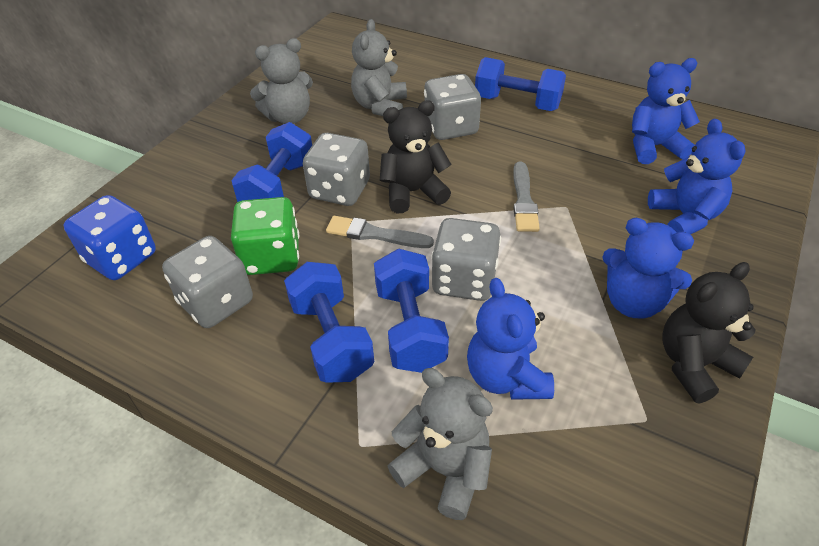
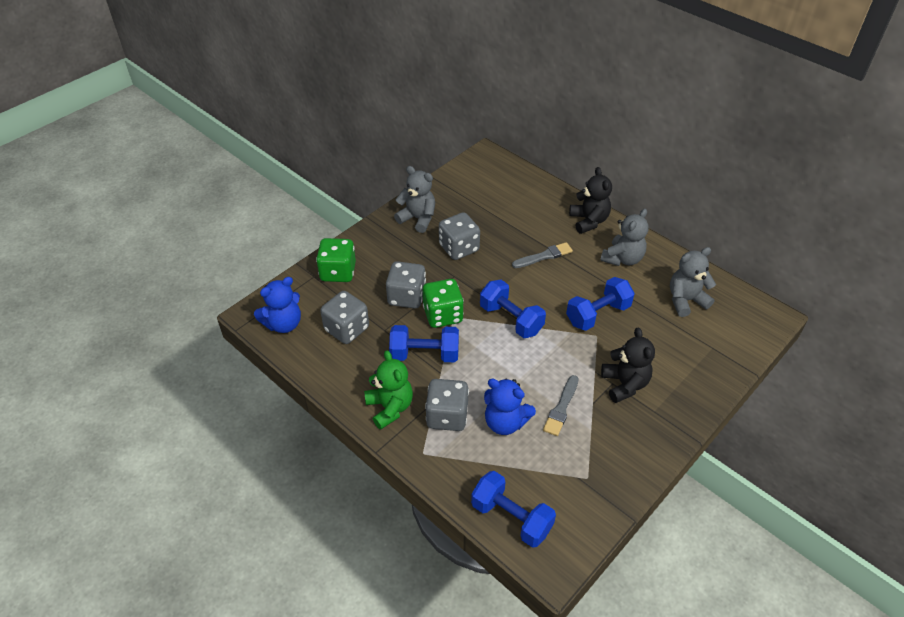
blue dice: 1 -> 0
blue teddy bear: 4 -> 2
green dice: 1 -> 2
green teddy bear: 0 -> 1

